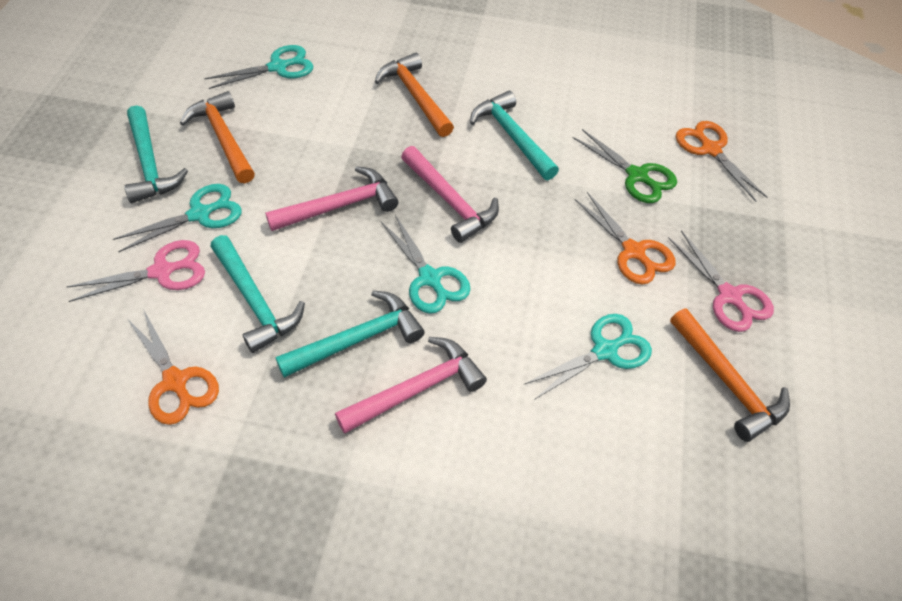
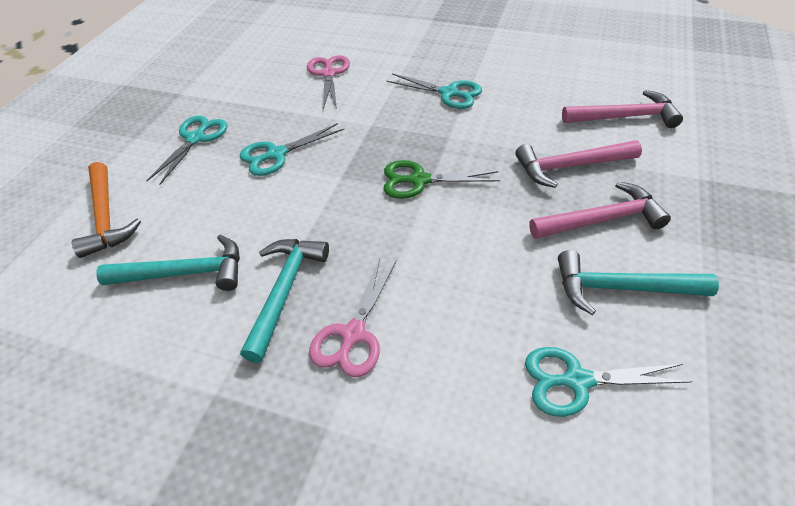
orange hammer: 3 -> 1
orange scissors: 3 -> 0
turquoise hammer: 4 -> 3

